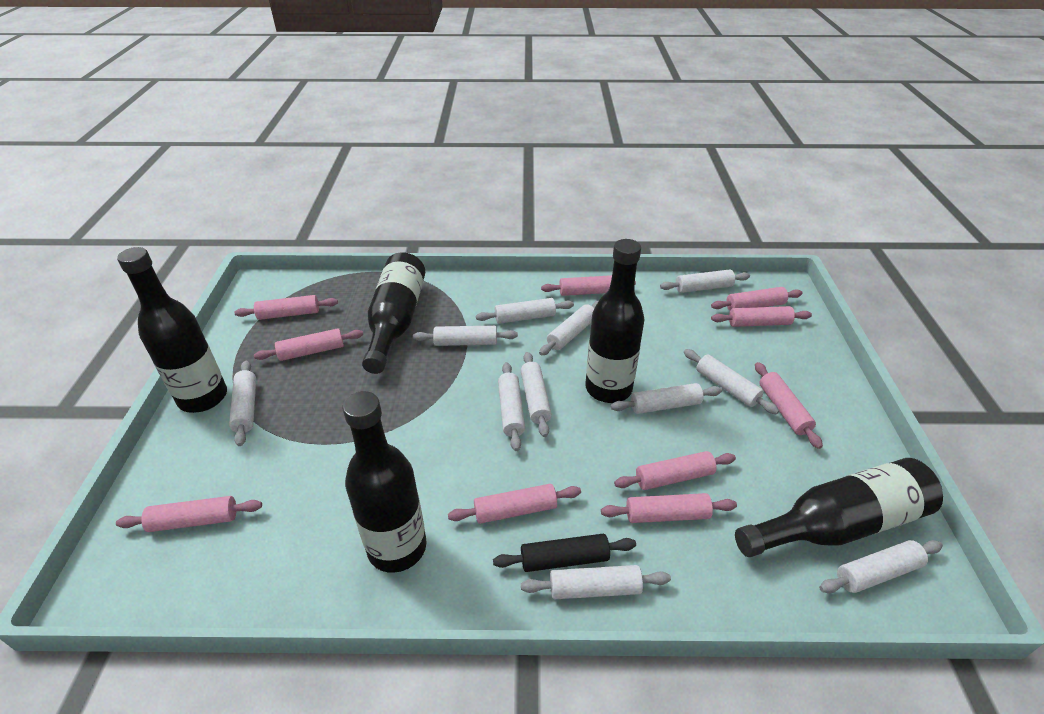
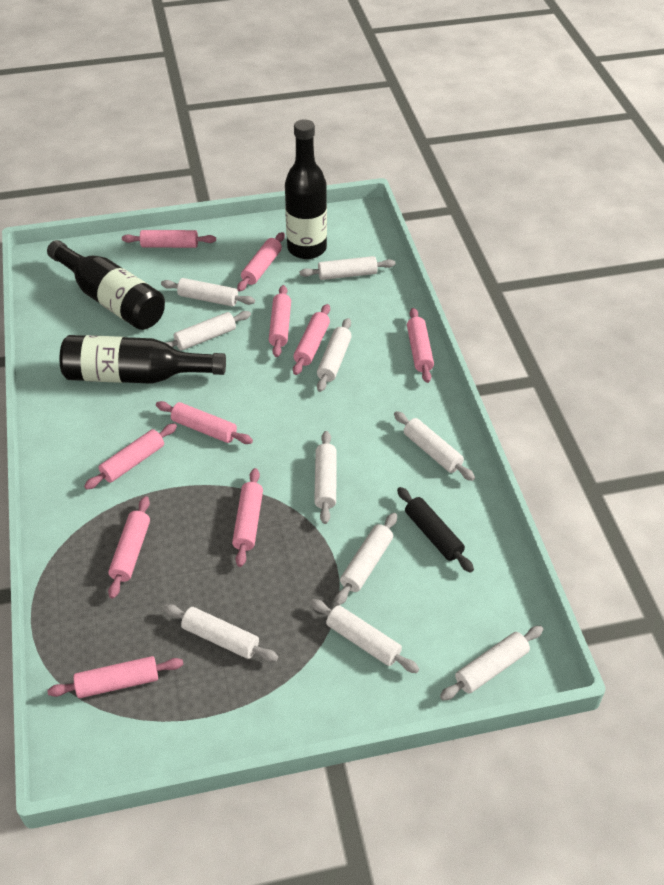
black bottle: 5 -> 3
white rolling pin: 11 -> 10

